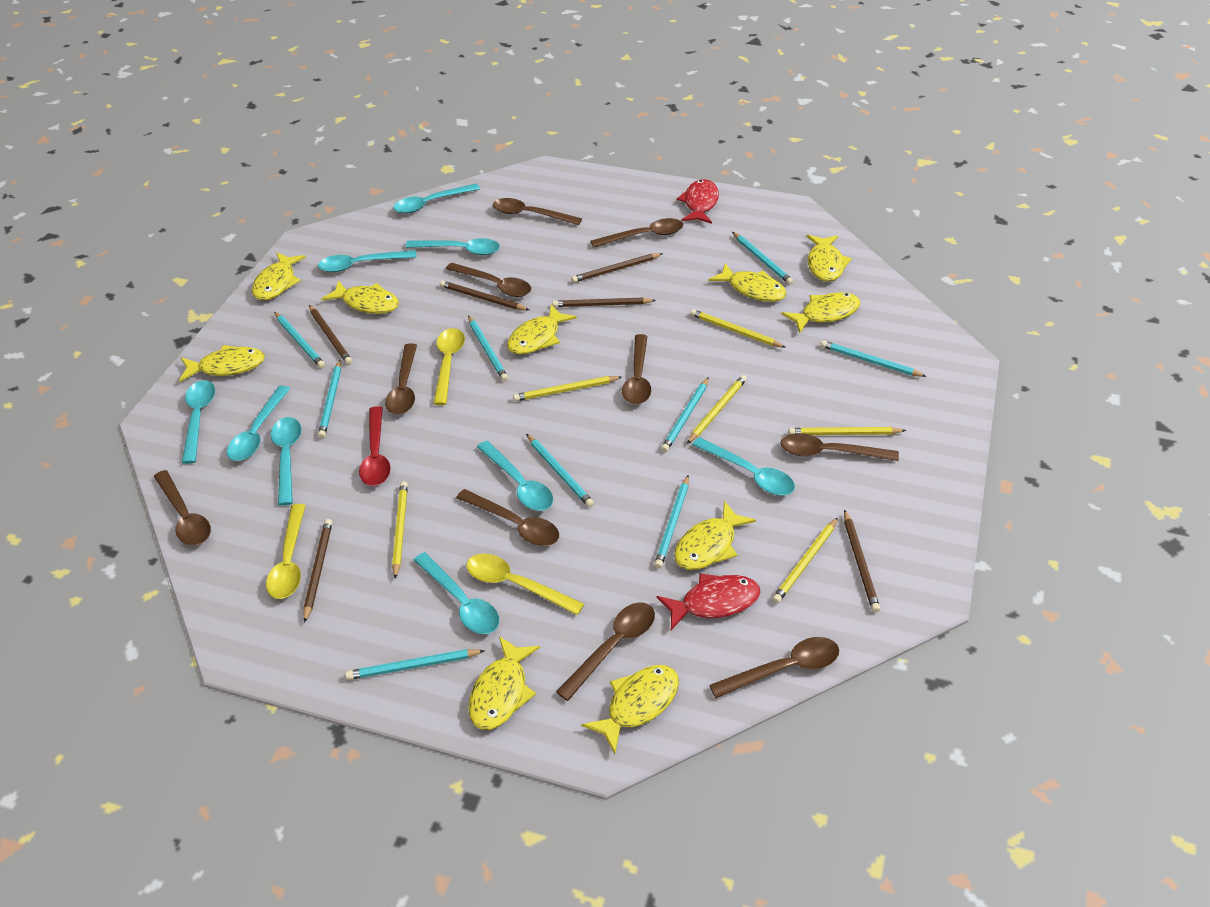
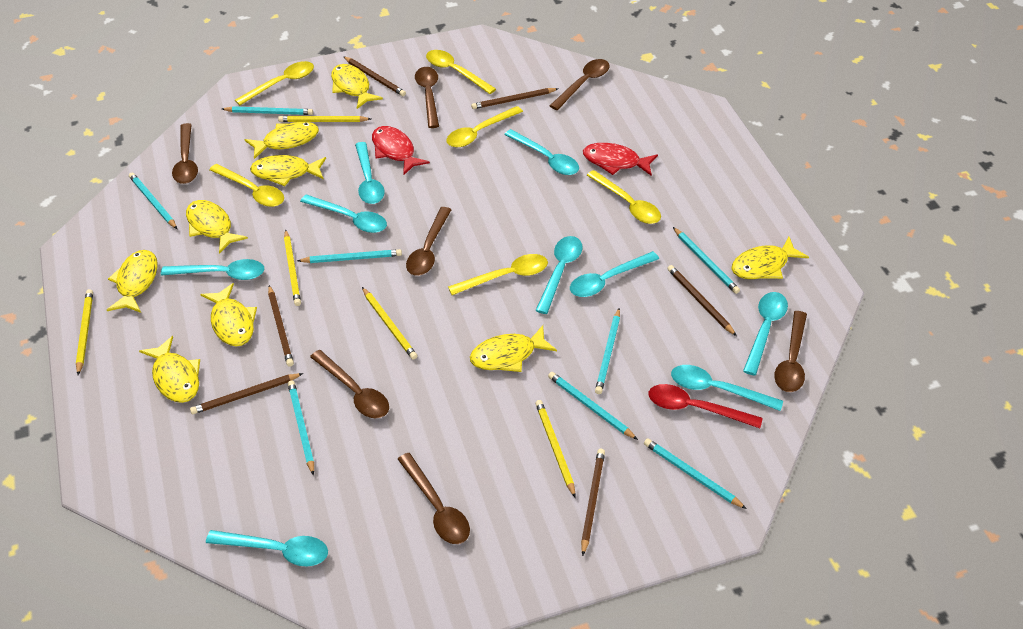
brown spoon: 10 -> 7
turquoise pencil: 9 -> 8
yellow fish: 10 -> 9
yellow pencil: 6 -> 5
yellow spoon: 3 -> 6

